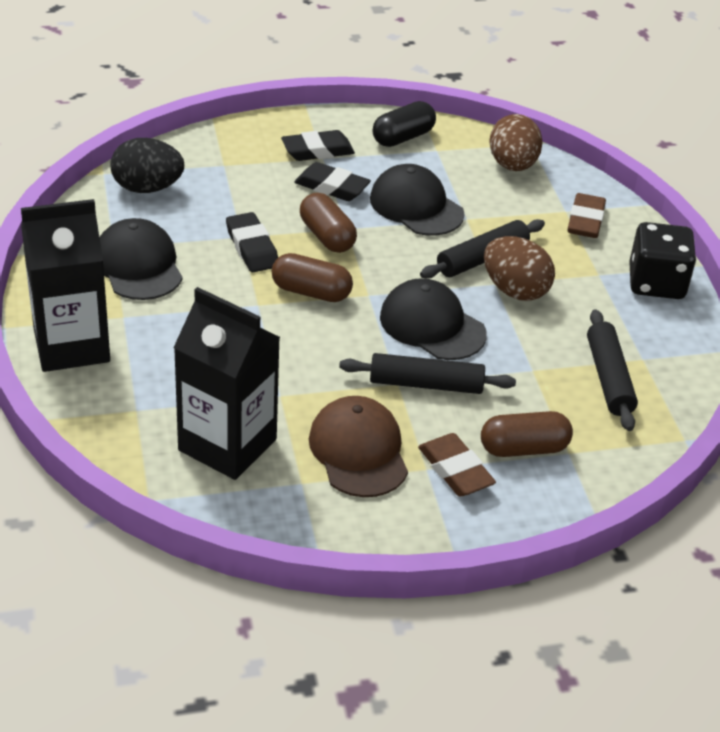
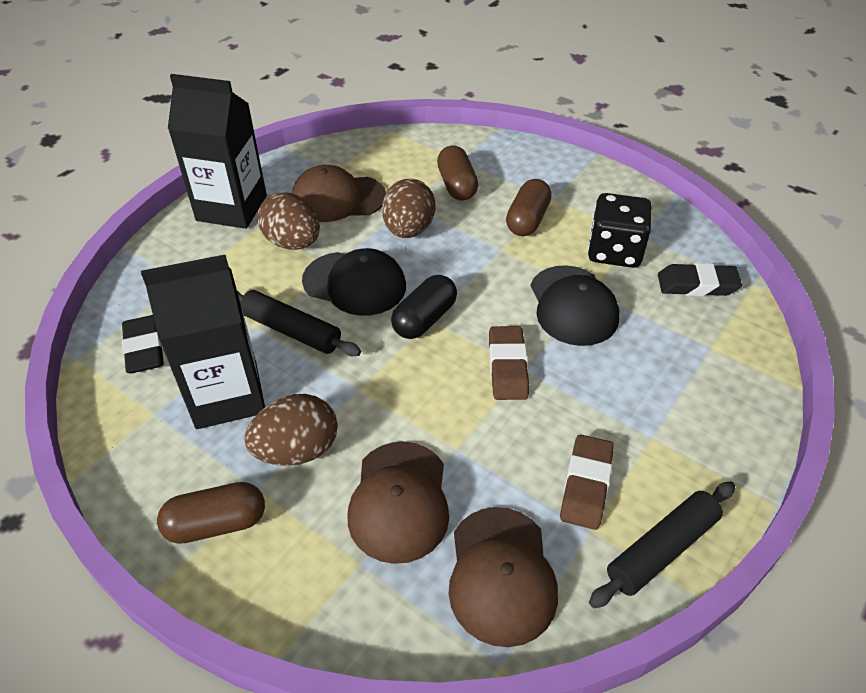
black cap: 3 -> 2
black egg: 1 -> 0
black eraser: 3 -> 2
black rolling pin: 3 -> 2
brown cap: 1 -> 3
brown egg: 2 -> 3

